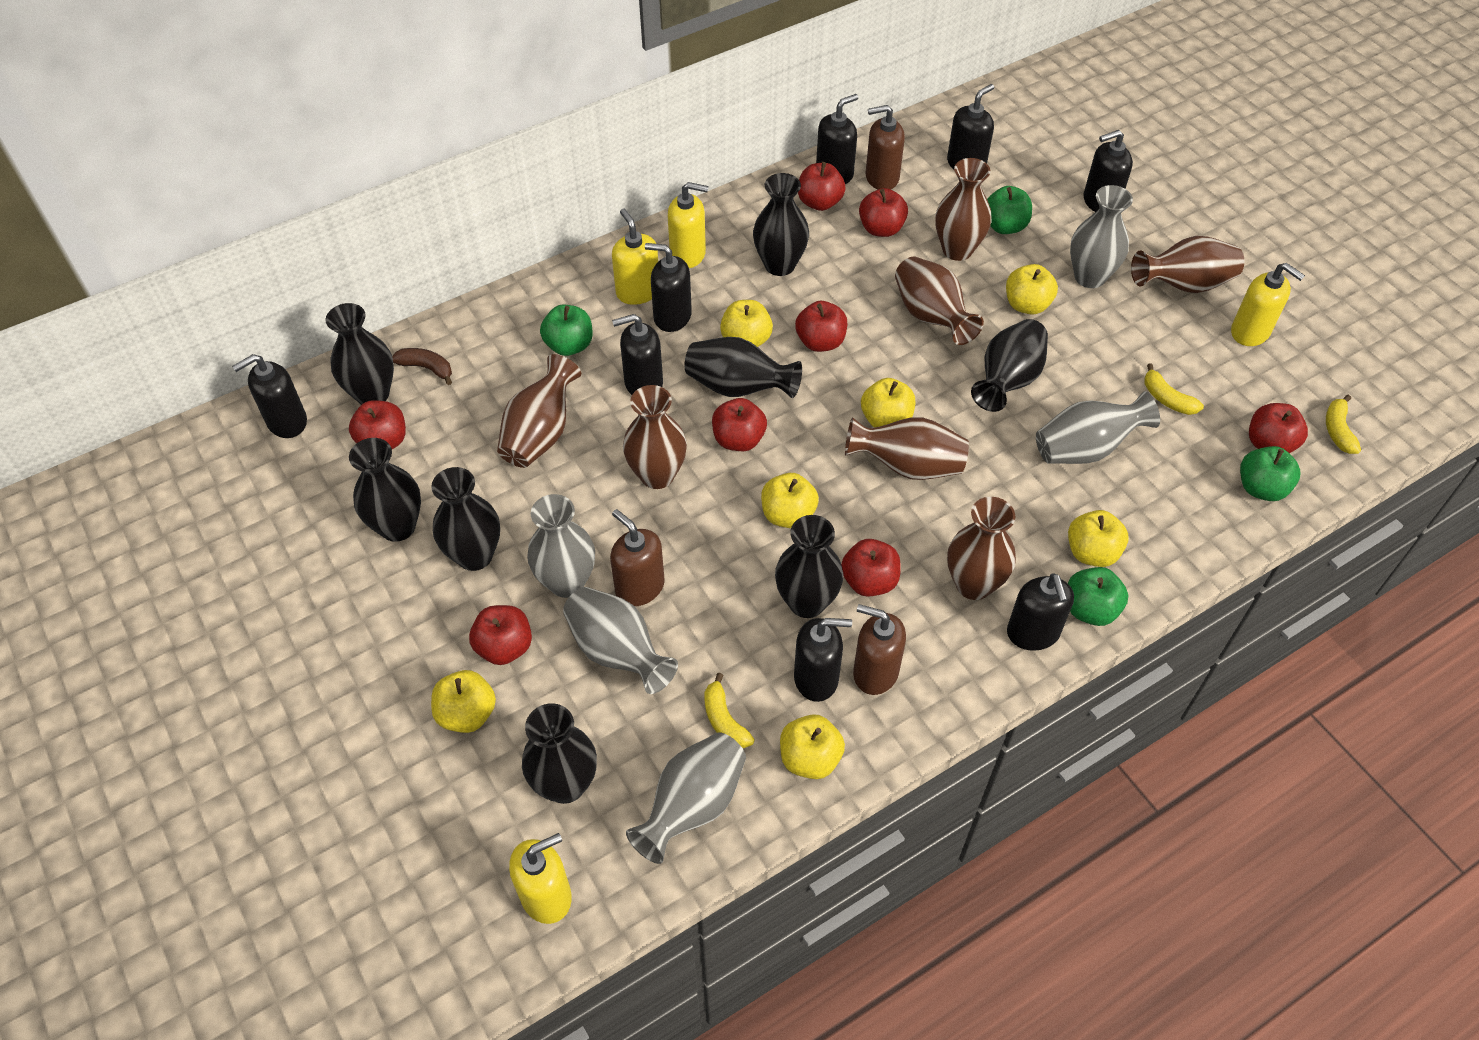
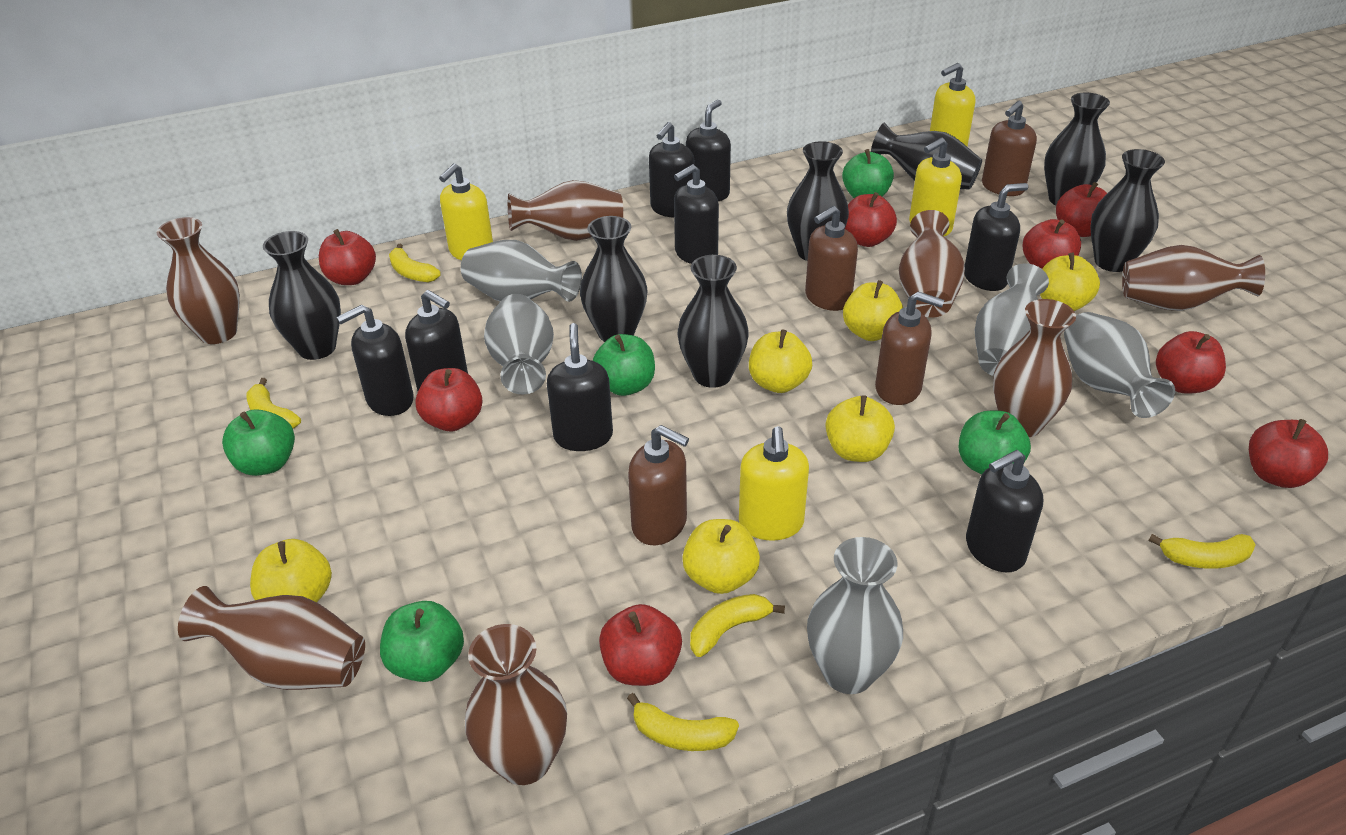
black vase: 8 -> 7
brown banana: 1 -> 0
brown soap dispenser: 3 -> 4
green apple: 4 -> 5
yellow apple: 7 -> 6
yellow banana: 3 -> 5

